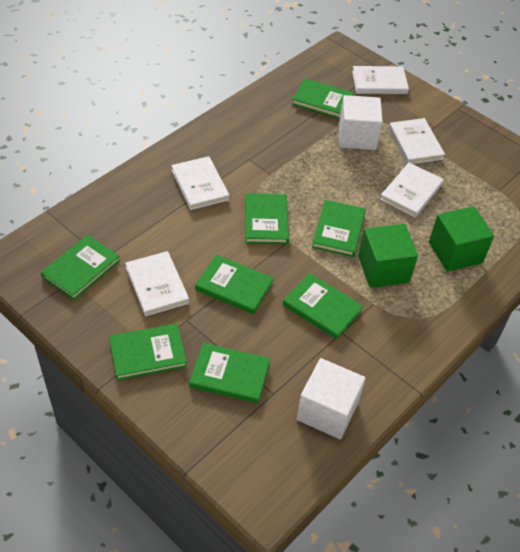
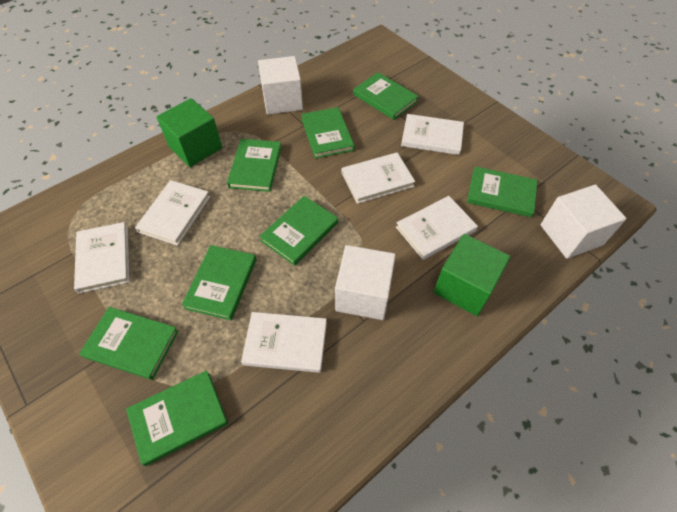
white book: 5 -> 6
white cube: 2 -> 3

